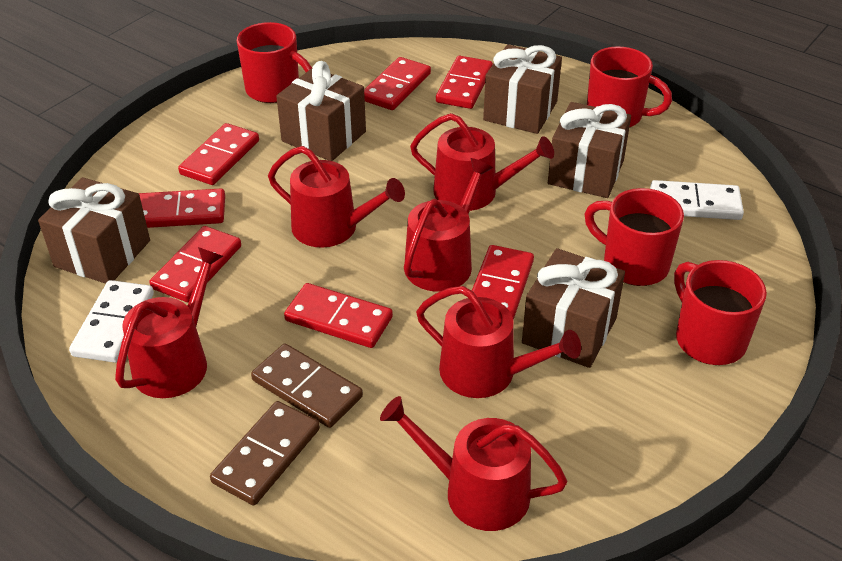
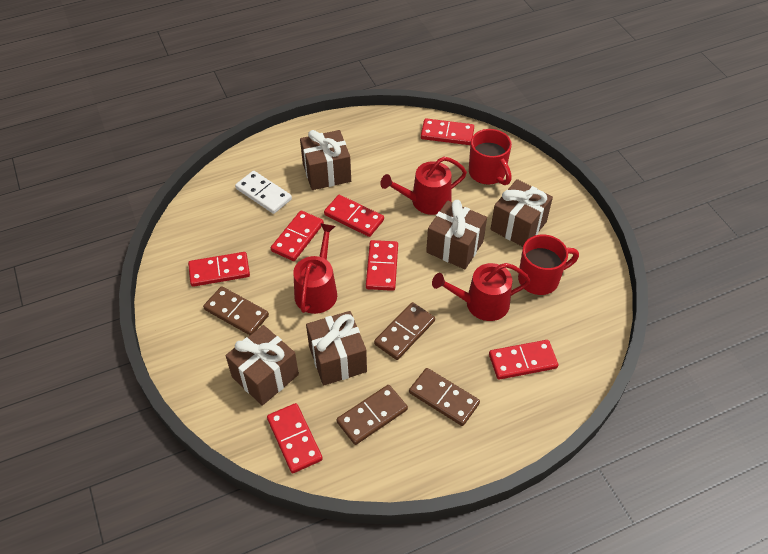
brown domino: 2 -> 4
red mug: 4 -> 2
red watering can: 6 -> 3
white domino: 2 -> 1

